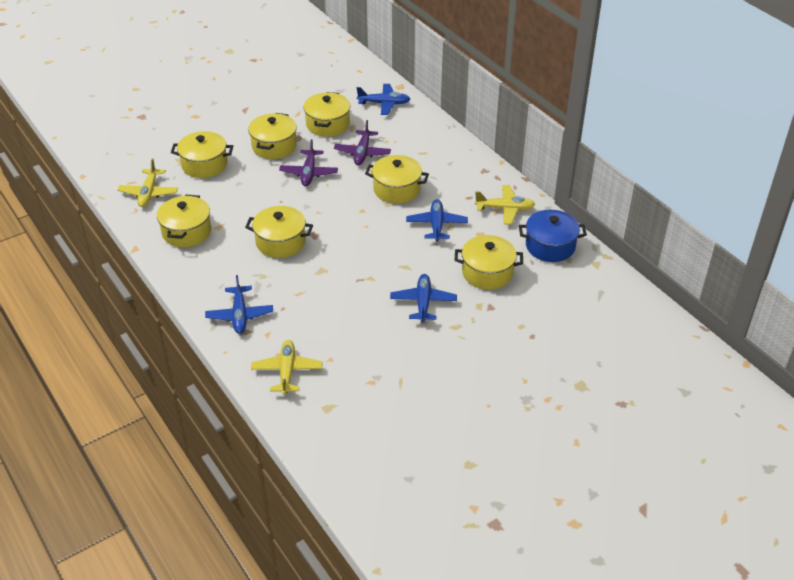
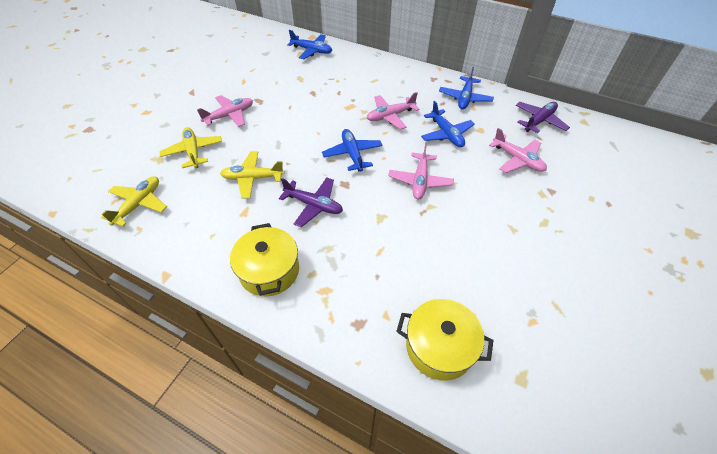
blue pot: 1 -> 0
pink plane: 0 -> 4
yellow pot: 7 -> 2

